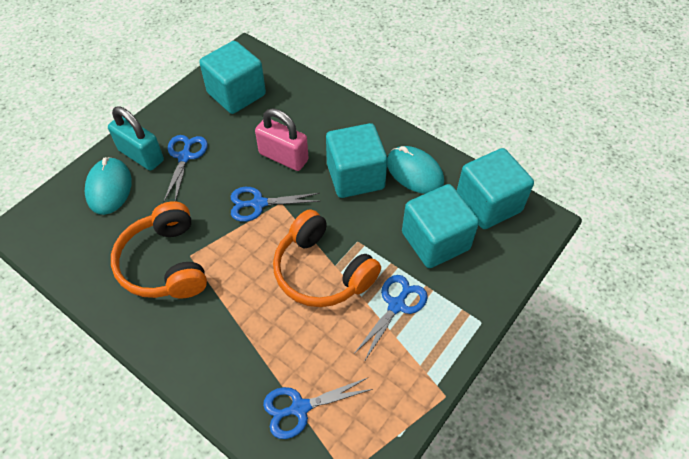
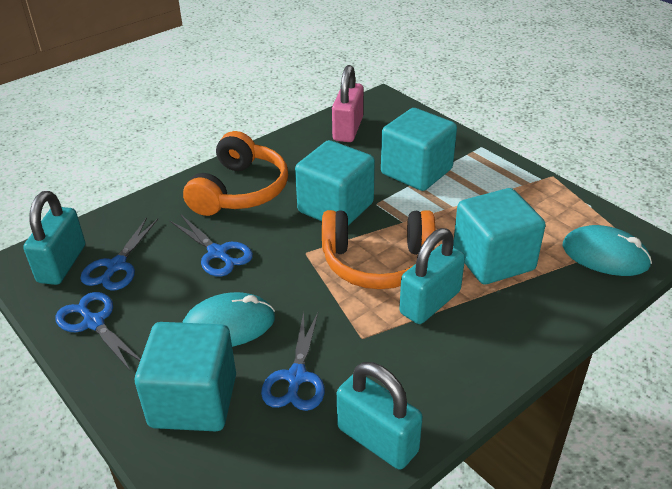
turquoise padlock: 1 -> 3

